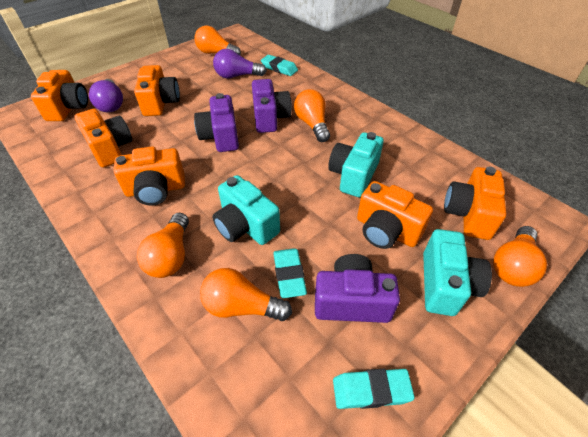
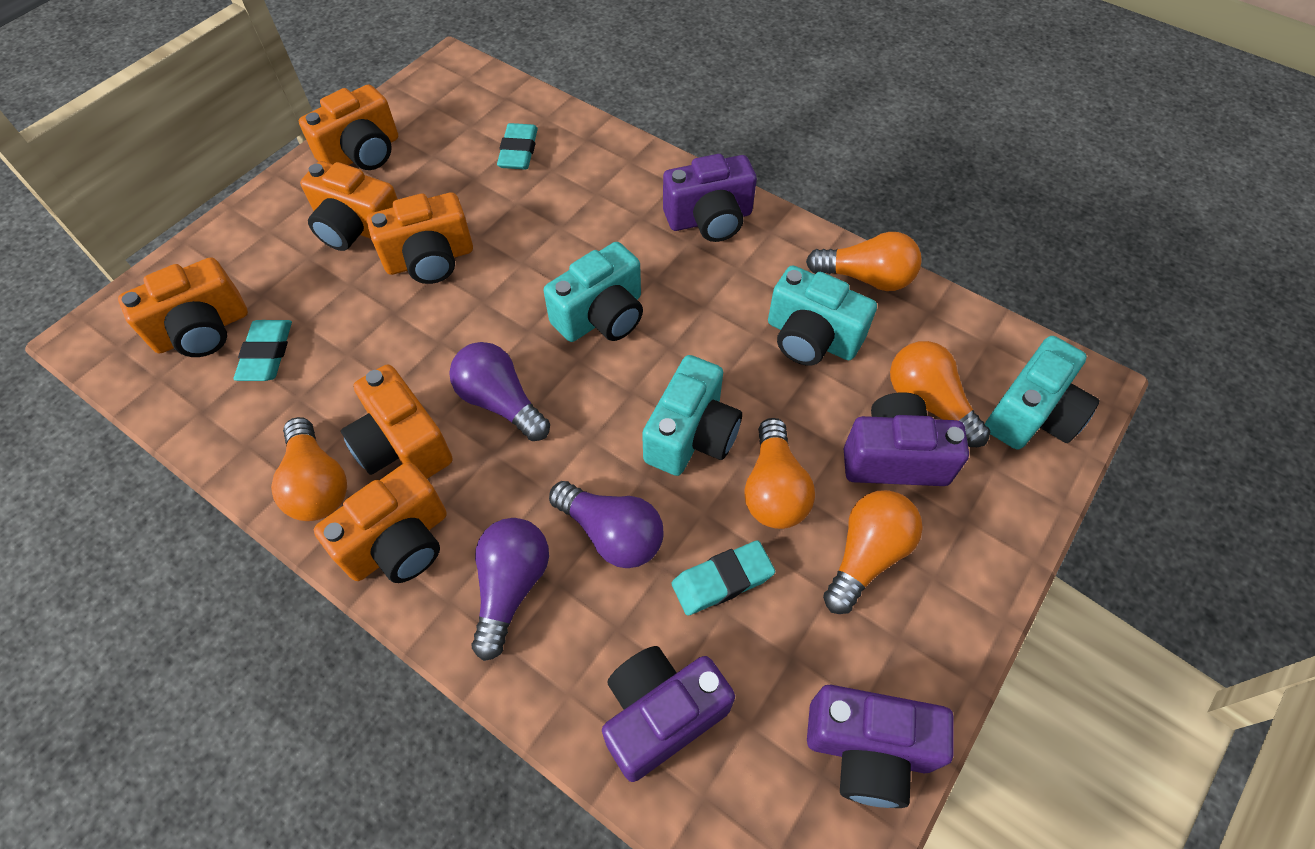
purple camera: 3 -> 4
purple light bulb: 2 -> 3
turquoise camera: 3 -> 4

